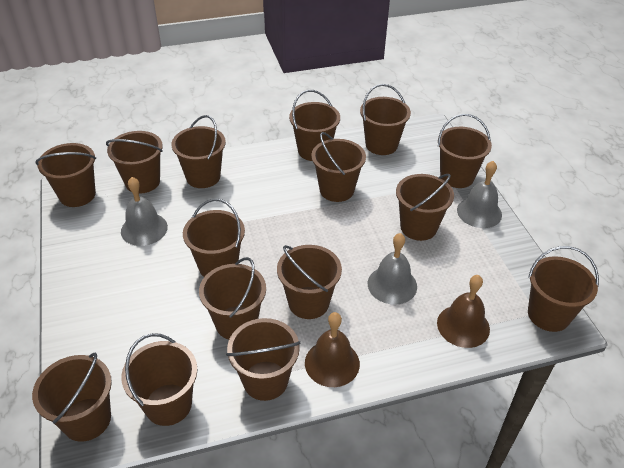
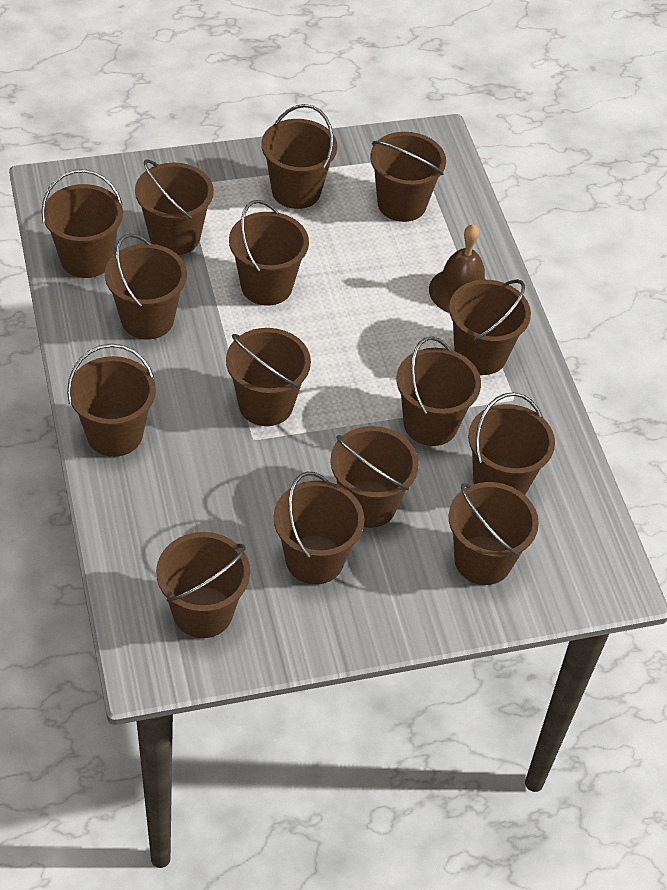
brown bell: 2 -> 1
grey bell: 3 -> 0

